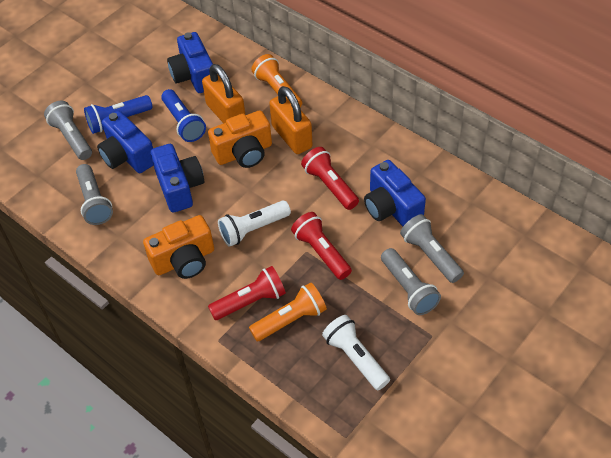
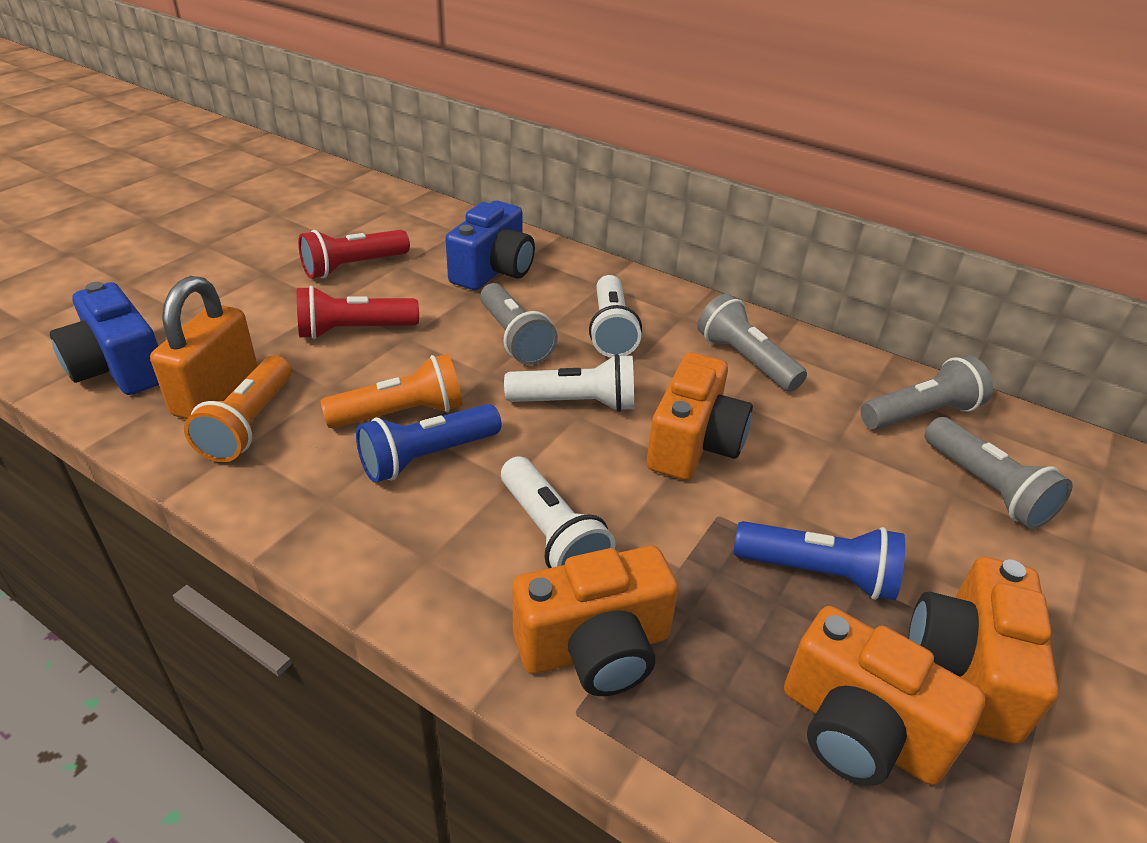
blue camera: 4 -> 2
orange camera: 2 -> 4
orange padlock: 2 -> 1
red flashlight: 3 -> 2
white flashlight: 2 -> 3

